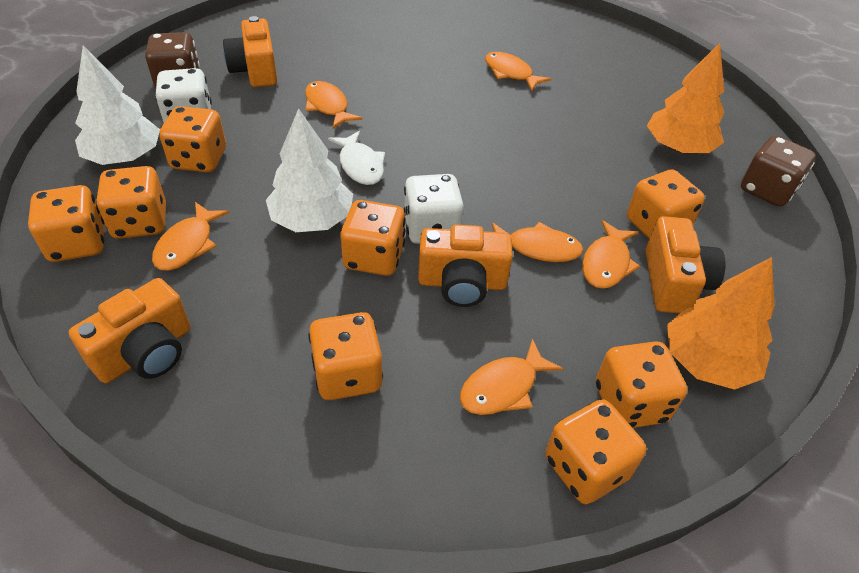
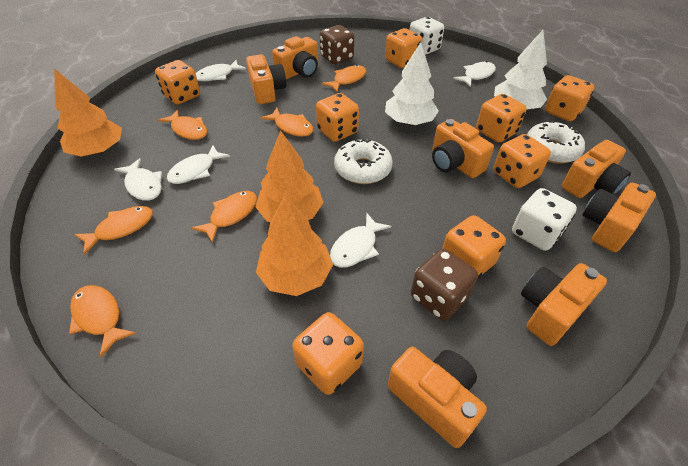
orange camera: 4 -> 7
orange tree: 2 -> 3
white donut: 0 -> 2
white fish: 1 -> 5

